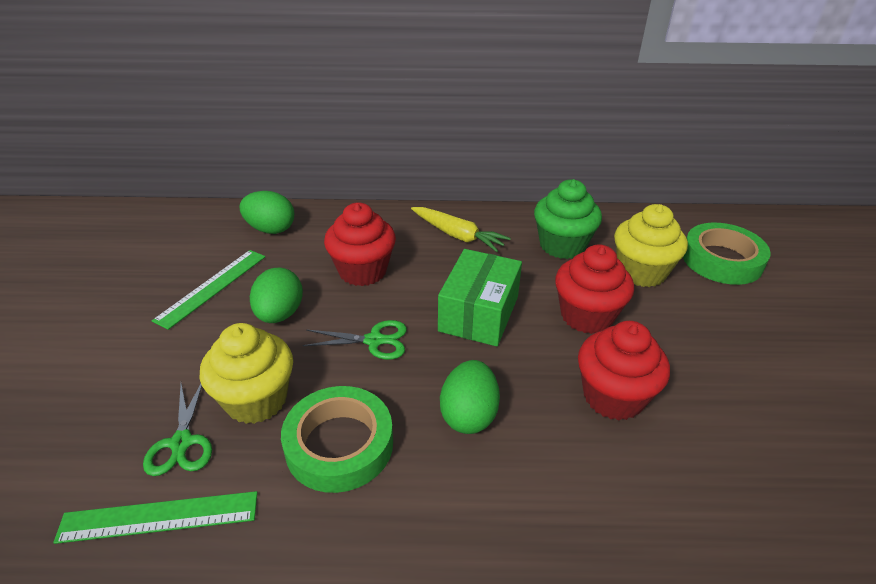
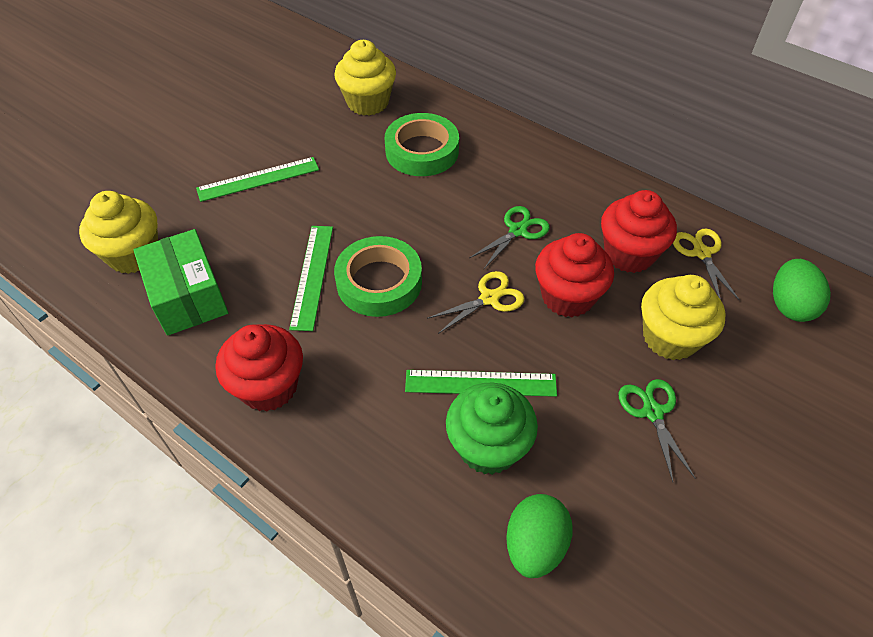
green egg: 3 -> 2
green ruler: 2 -> 3
yellow carrot: 1 -> 0
yellow cupcake: 2 -> 3
yellow scissors: 0 -> 2

